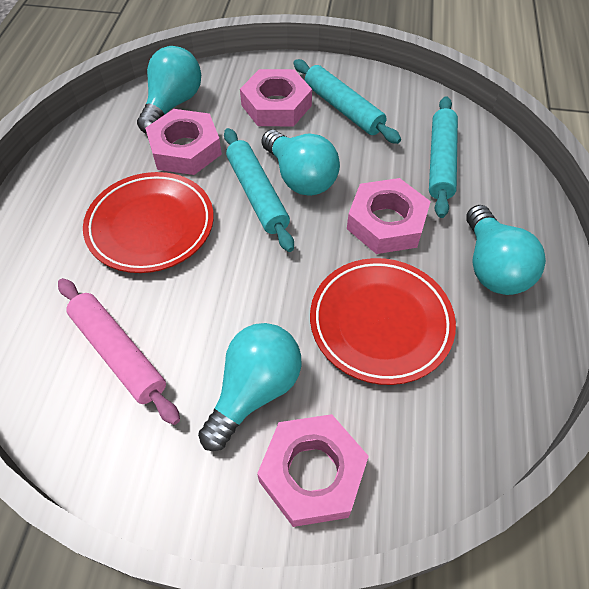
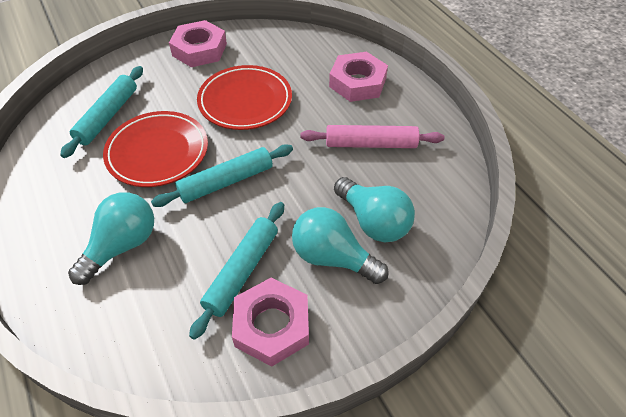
pink nut: 4 -> 3
turquoise light bulb: 4 -> 3

